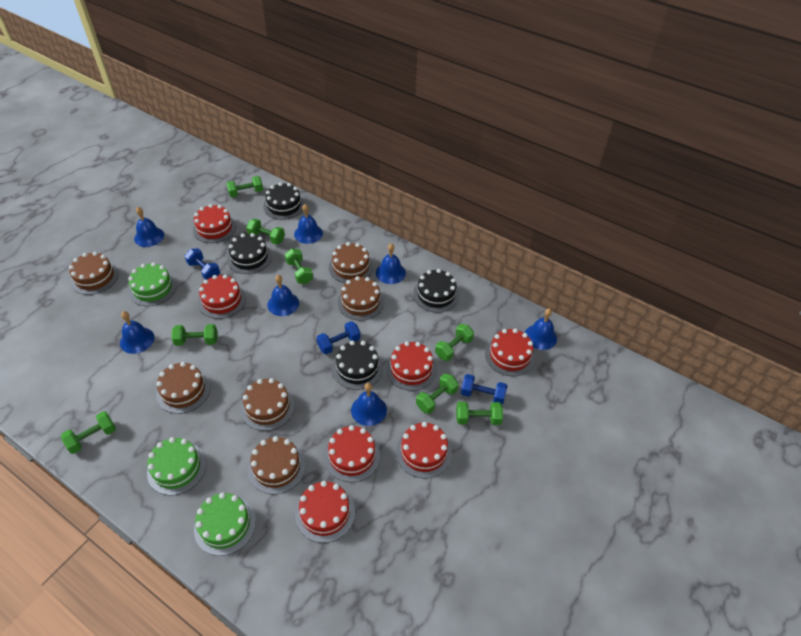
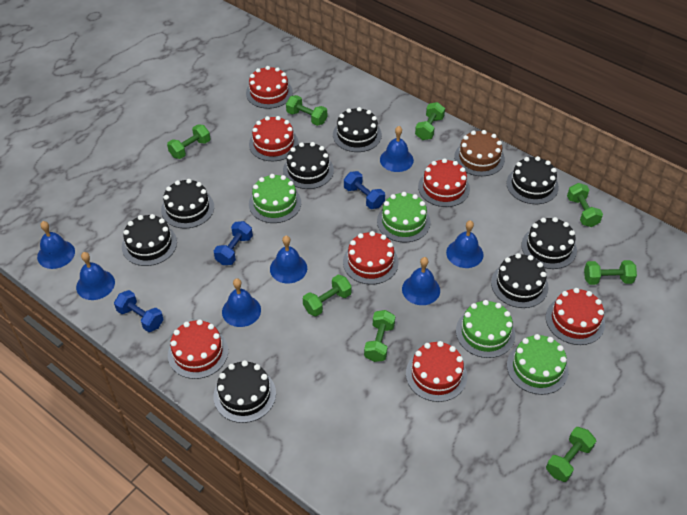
black cake: 4 -> 8
brown cake: 6 -> 1
green cake: 3 -> 4

